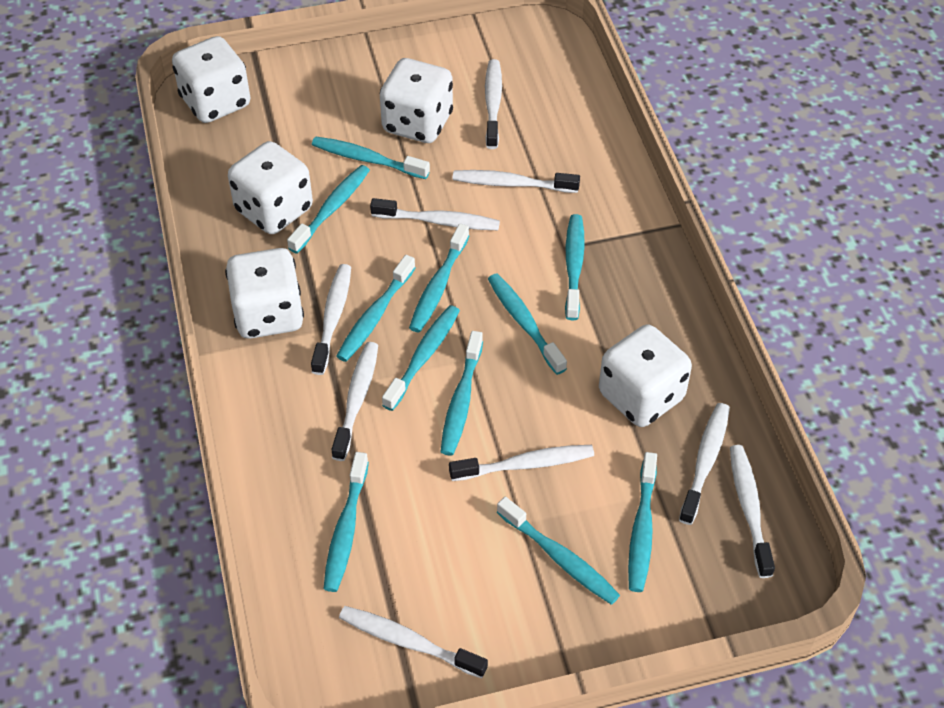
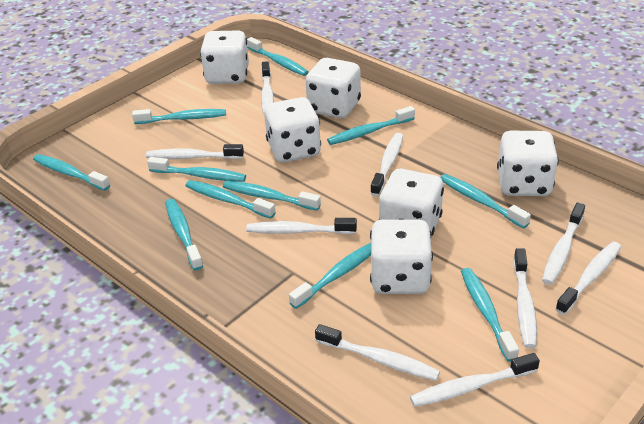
white dice: 5 -> 6

